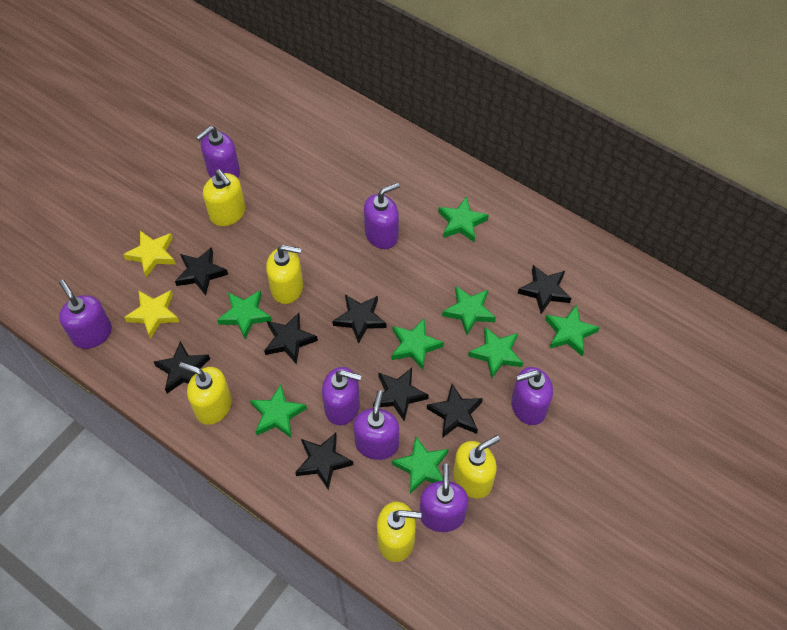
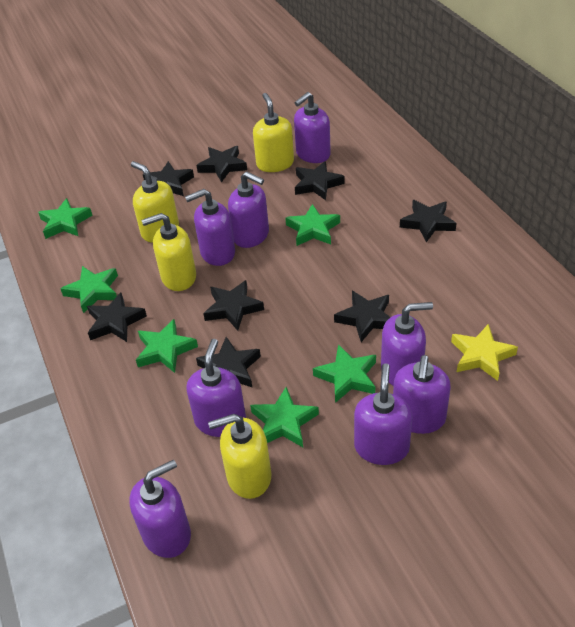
green star: 8 -> 6
purple soap dispenser: 7 -> 8
yellow soap dispenser: 5 -> 4
yellow star: 2 -> 1

